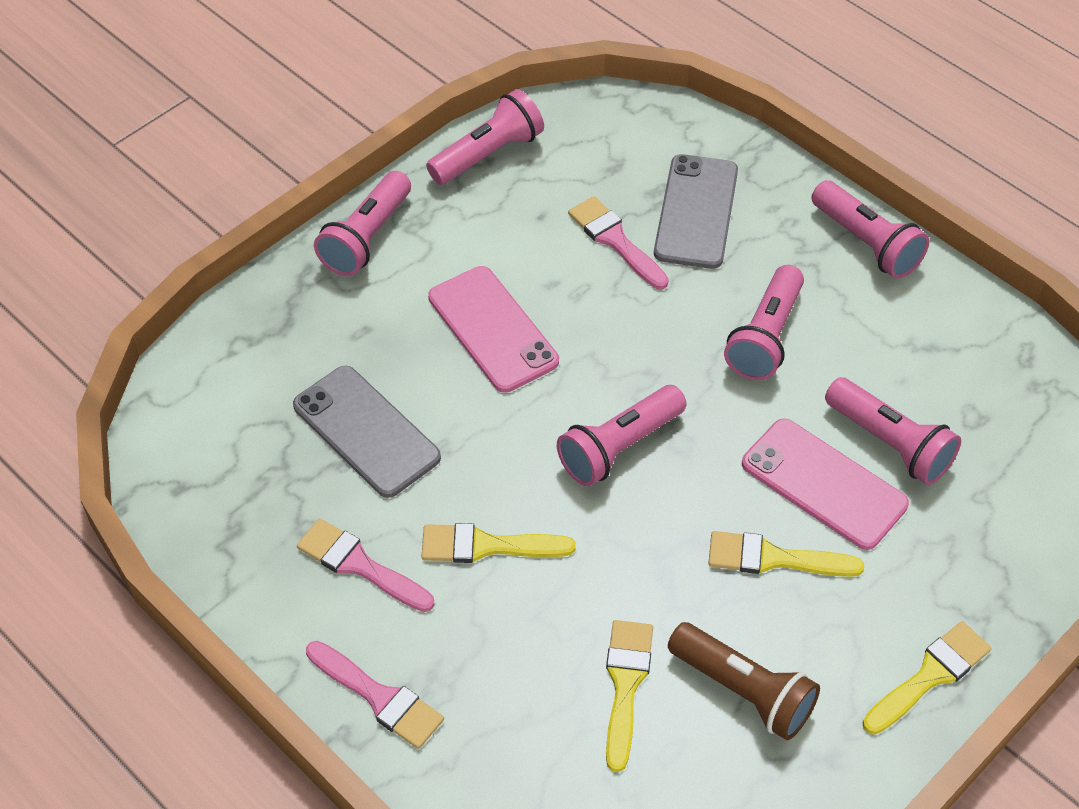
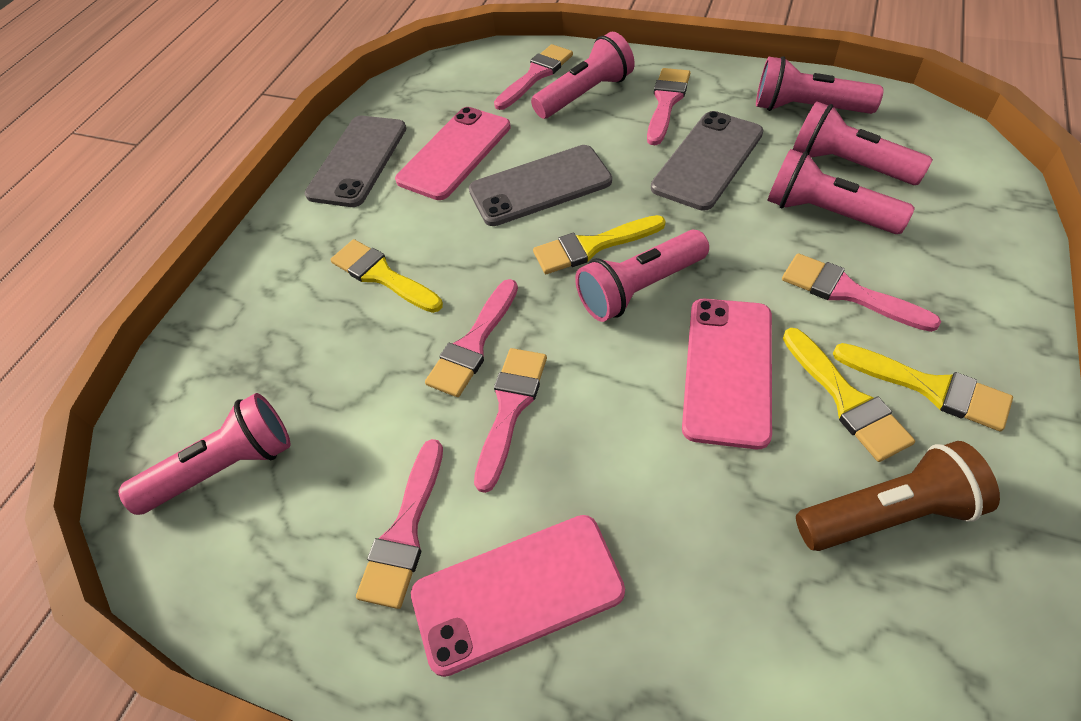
grey phone: 2 -> 3
pink brush: 3 -> 6
pink phone: 2 -> 3

